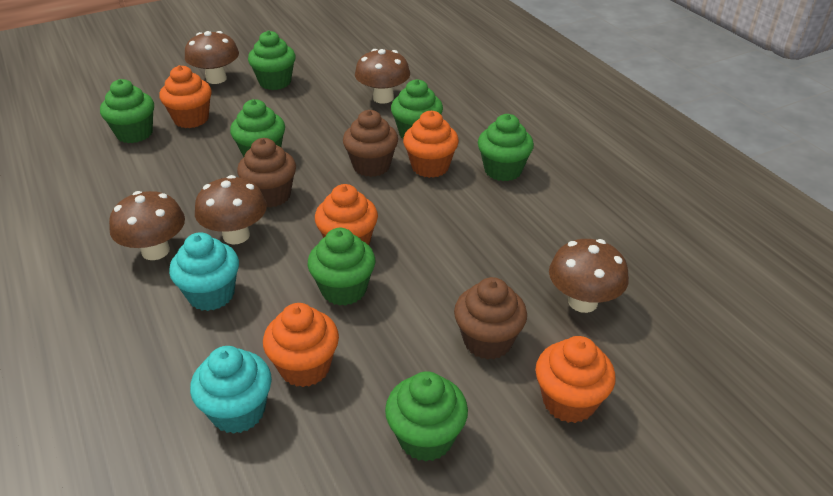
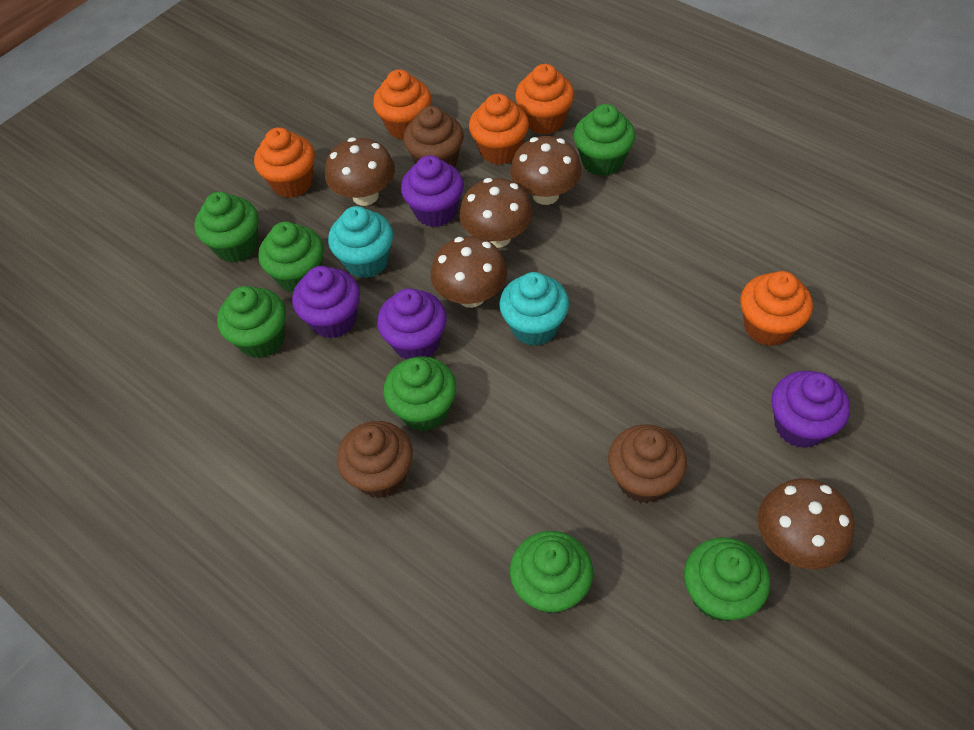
purple cupcake: 0 -> 4

